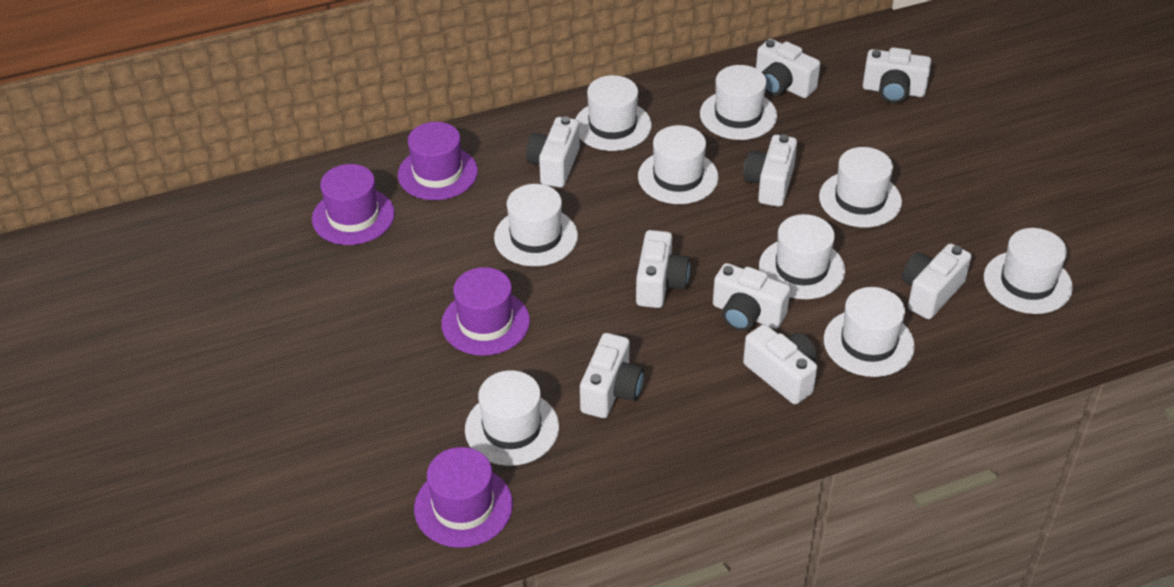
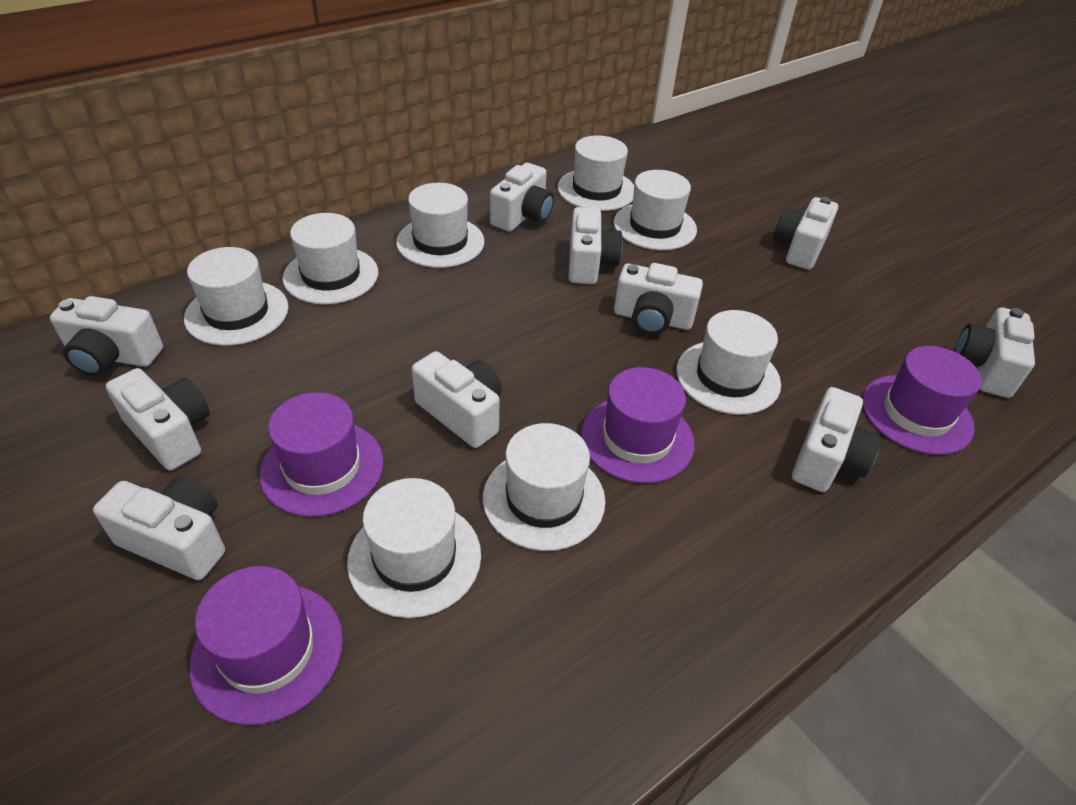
white camera: 9 -> 10
white hat: 9 -> 8

